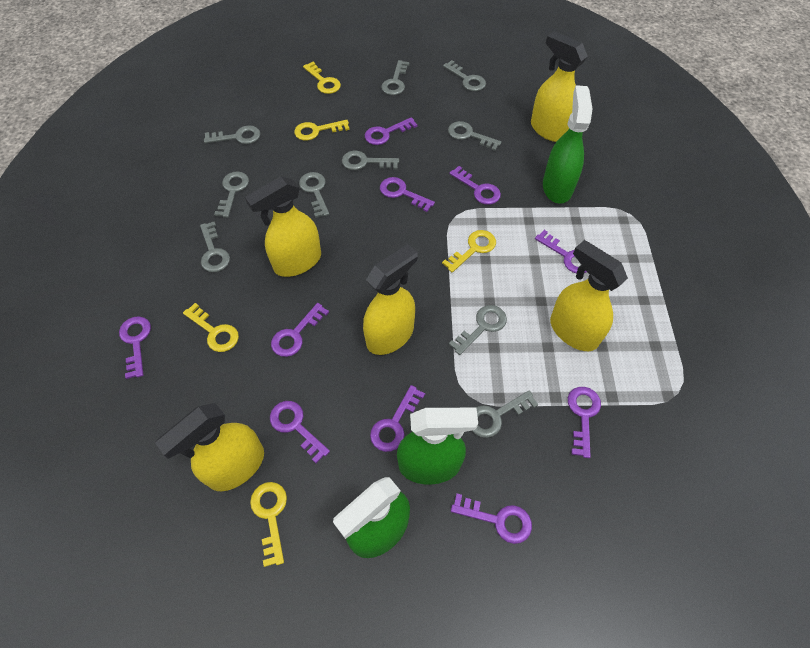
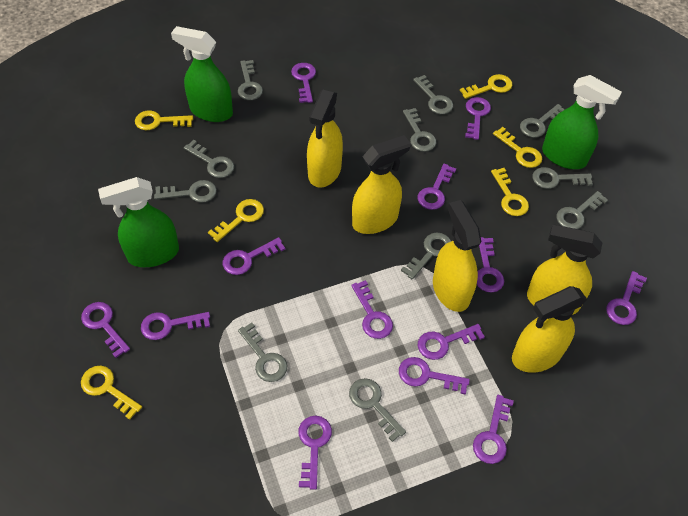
grey key: 10 -> 11
purple key: 10 -> 13
yellow key: 5 -> 6

